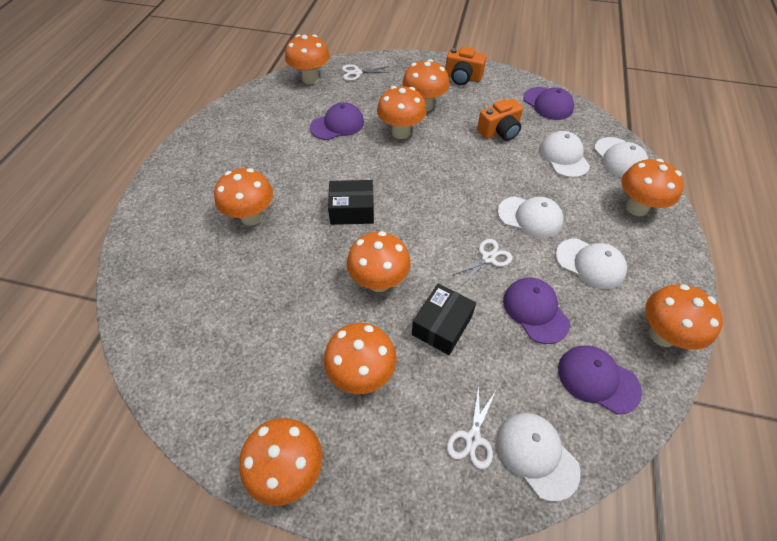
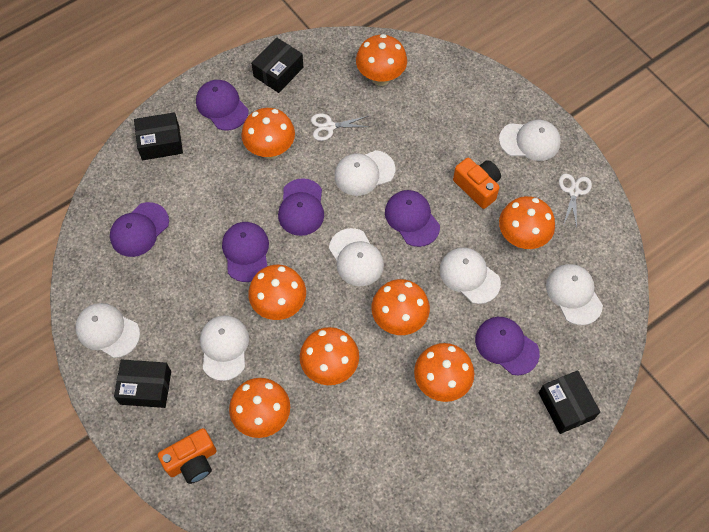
black box: 2 -> 4
orange mushroom: 9 -> 8
purple cap: 4 -> 6
white cap: 5 -> 7
white scissors: 3 -> 2

